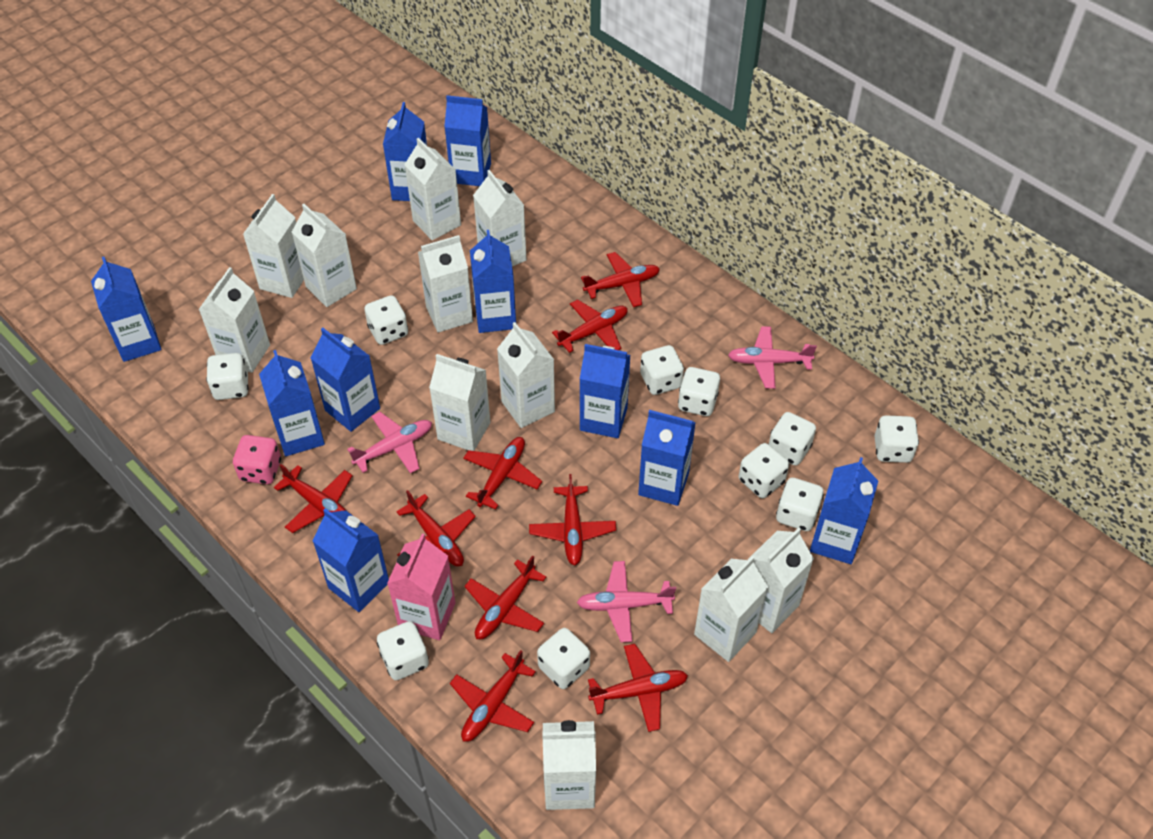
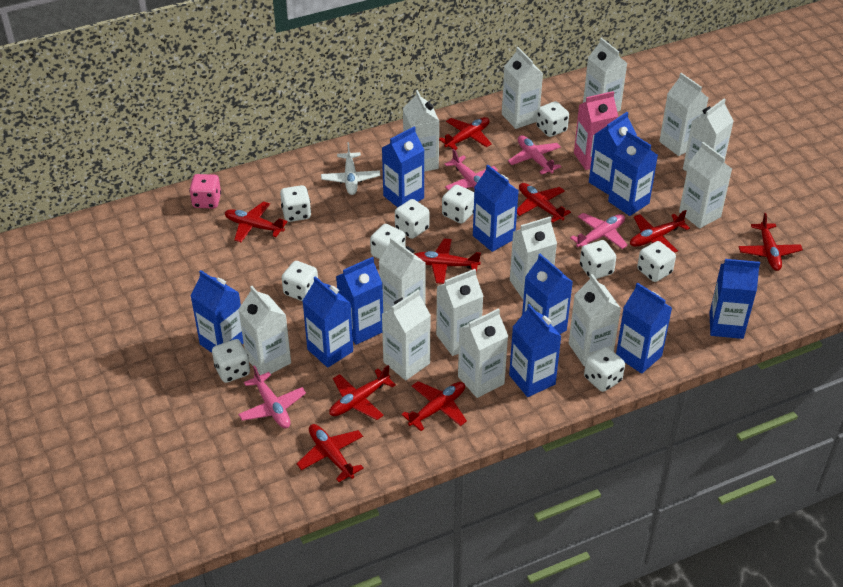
blue carton: 10 -> 11
pink plane: 3 -> 4
white carton: 11 -> 13
white plane: 0 -> 1

